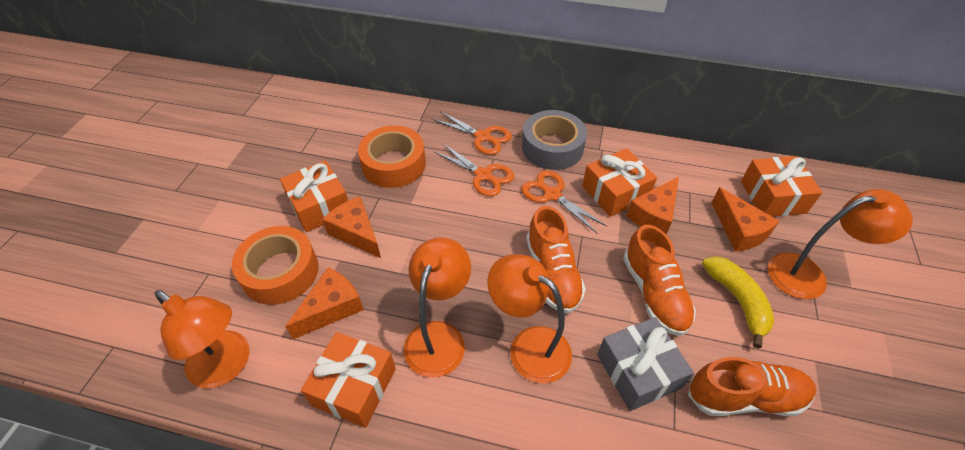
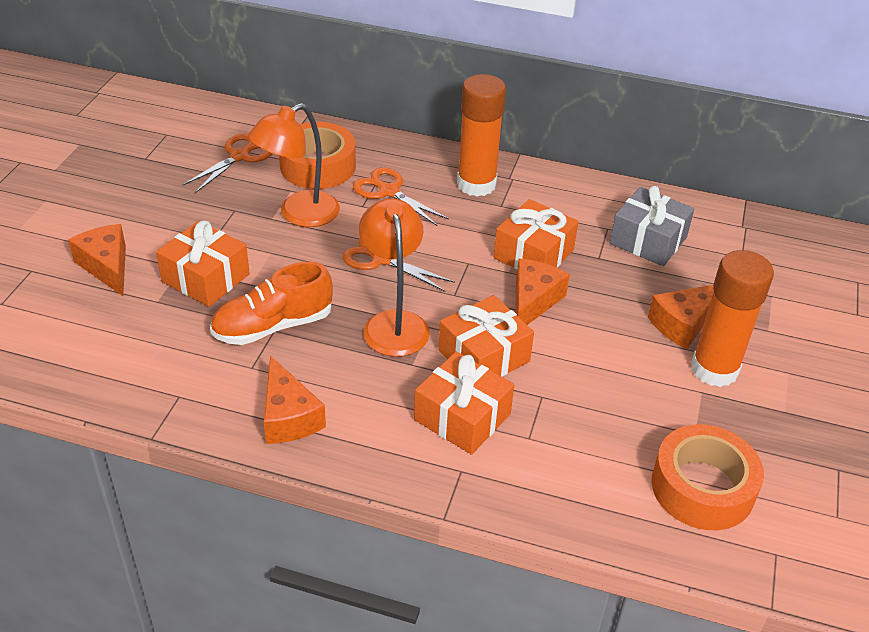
grey tape: 1 -> 0
orange glue stick: 0 -> 2
orange lamp: 4 -> 2
orange shoe: 3 -> 1
yellow banana: 1 -> 0

